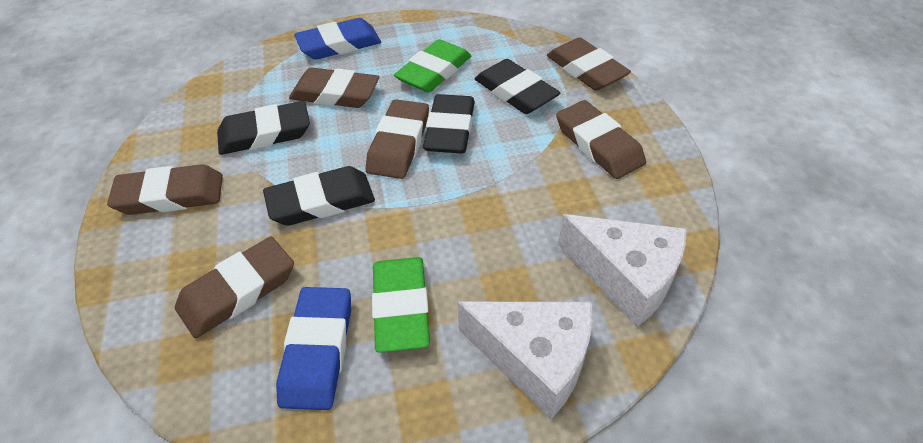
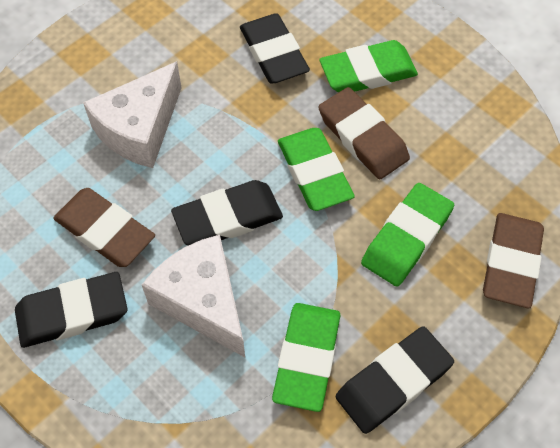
blue eraser: 2 -> 0
brown eraser: 6 -> 3
green eraser: 2 -> 4

